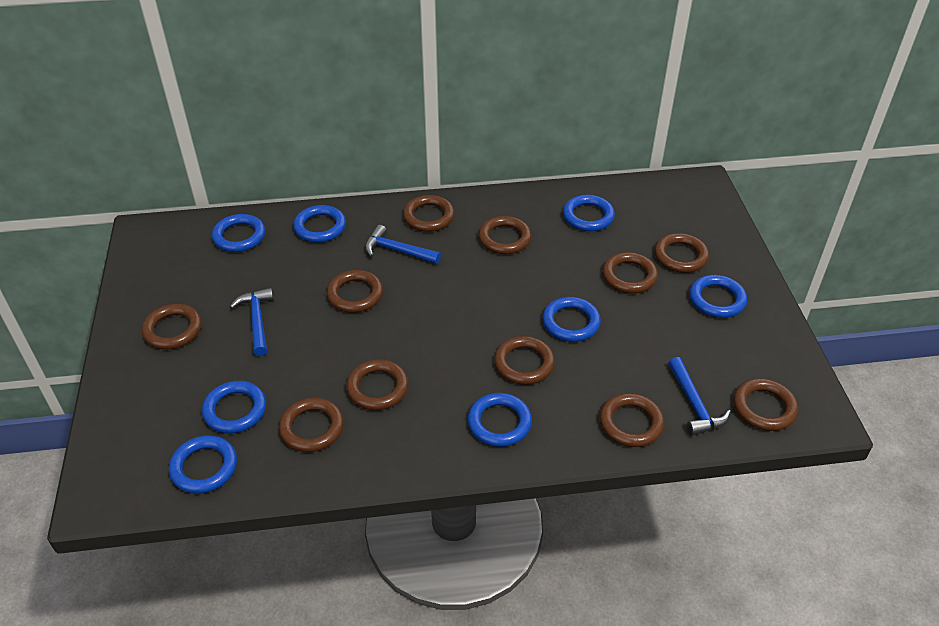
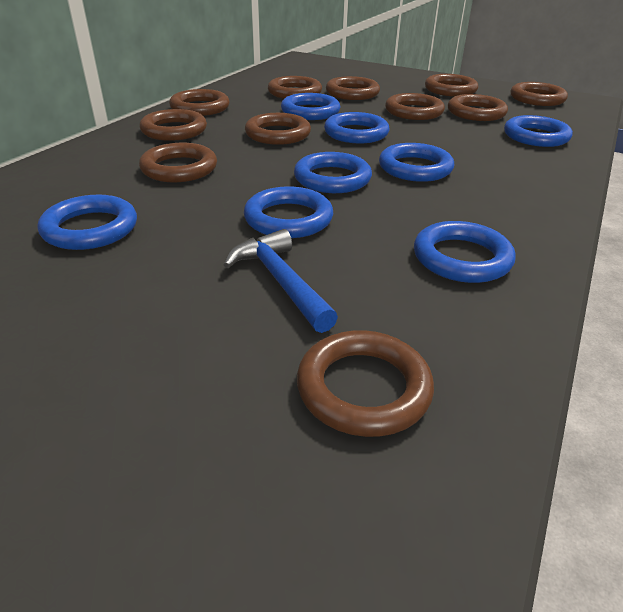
blue hammer: 3 -> 1

